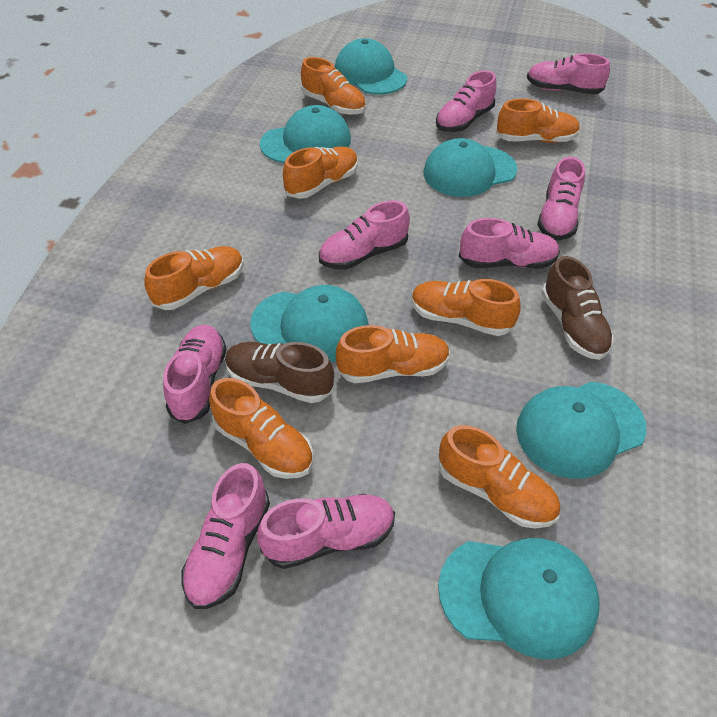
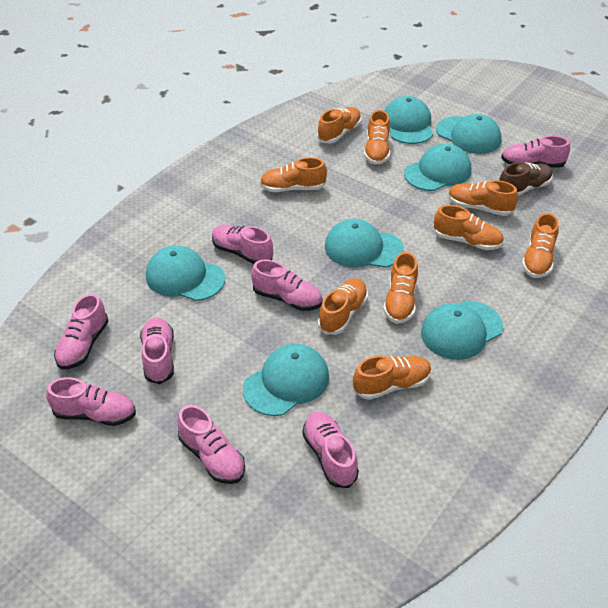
brown shoe: 2 -> 1
orange shoe: 8 -> 9
turquoise cap: 6 -> 7

